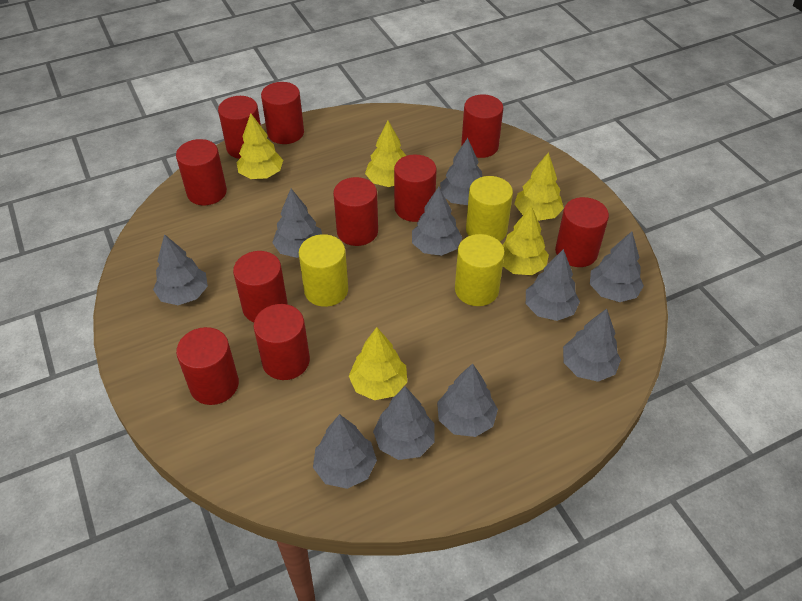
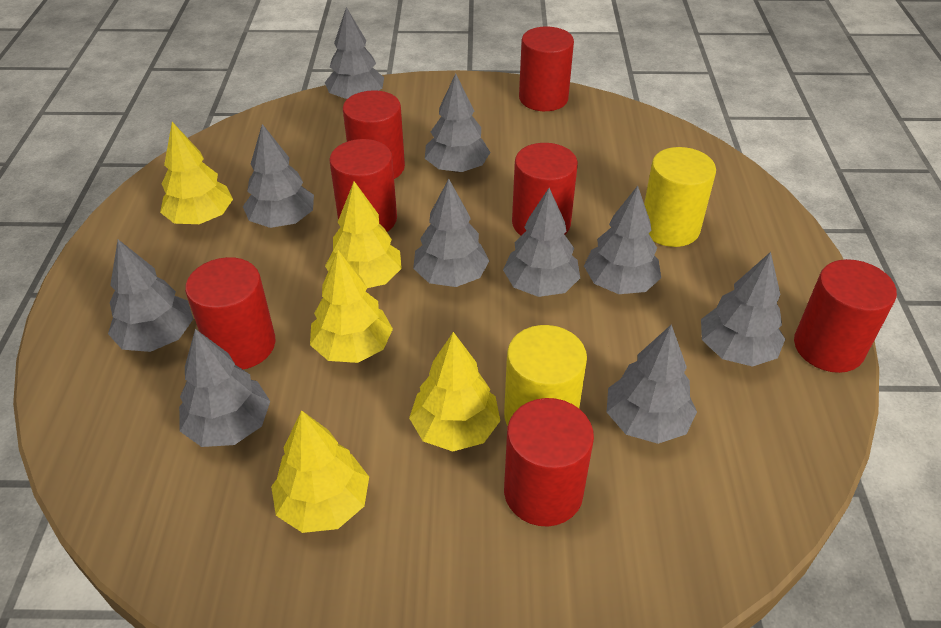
red cylinder: 10 -> 7
yellow cylinder: 3 -> 2

